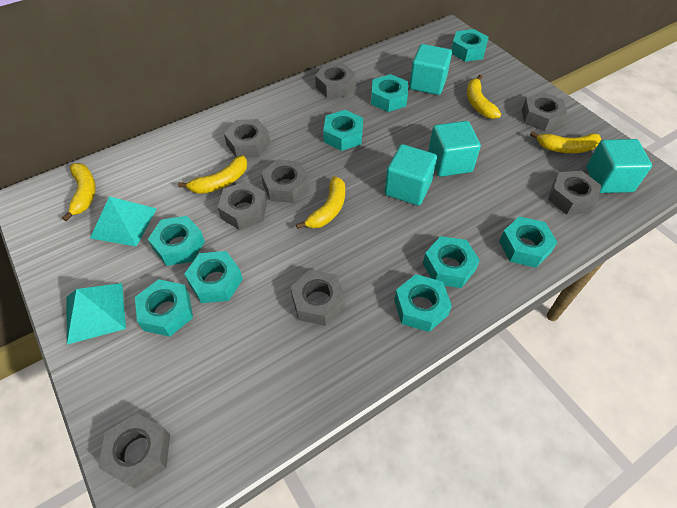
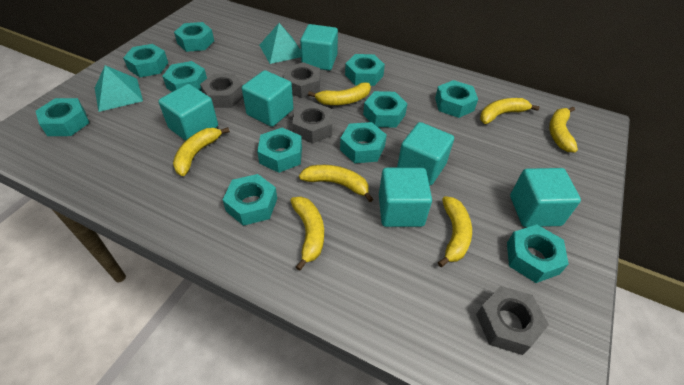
grey nut: 8 -> 4
turquoise cube: 4 -> 6
turquoise nut: 9 -> 11
yellow banana: 5 -> 7

